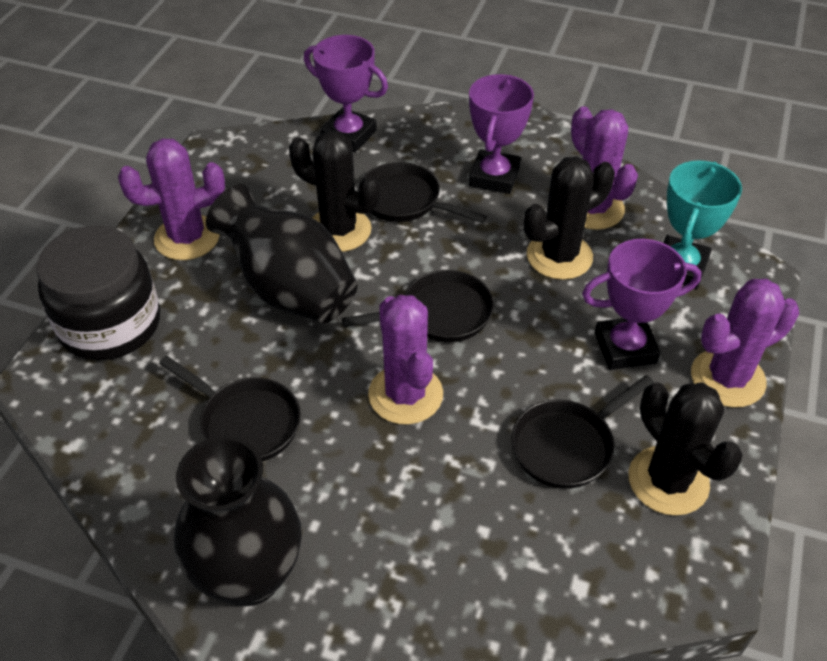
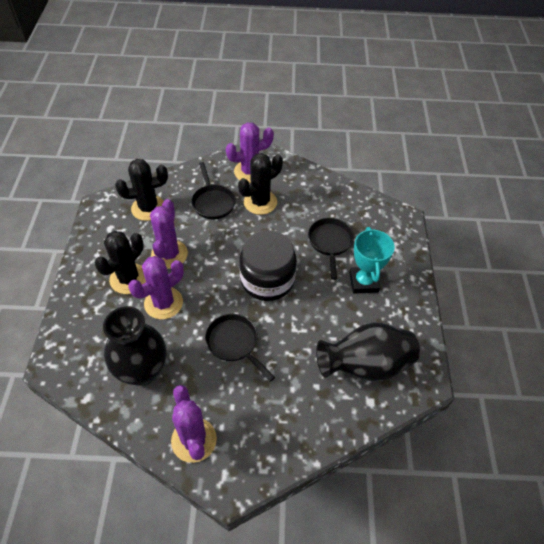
black pan: 4 -> 3
purple trophy: 3 -> 0

